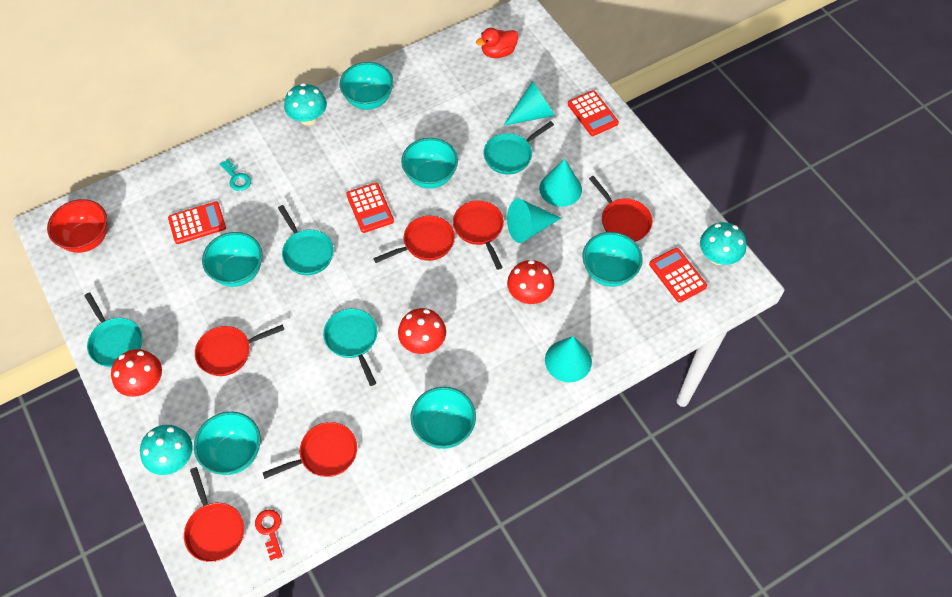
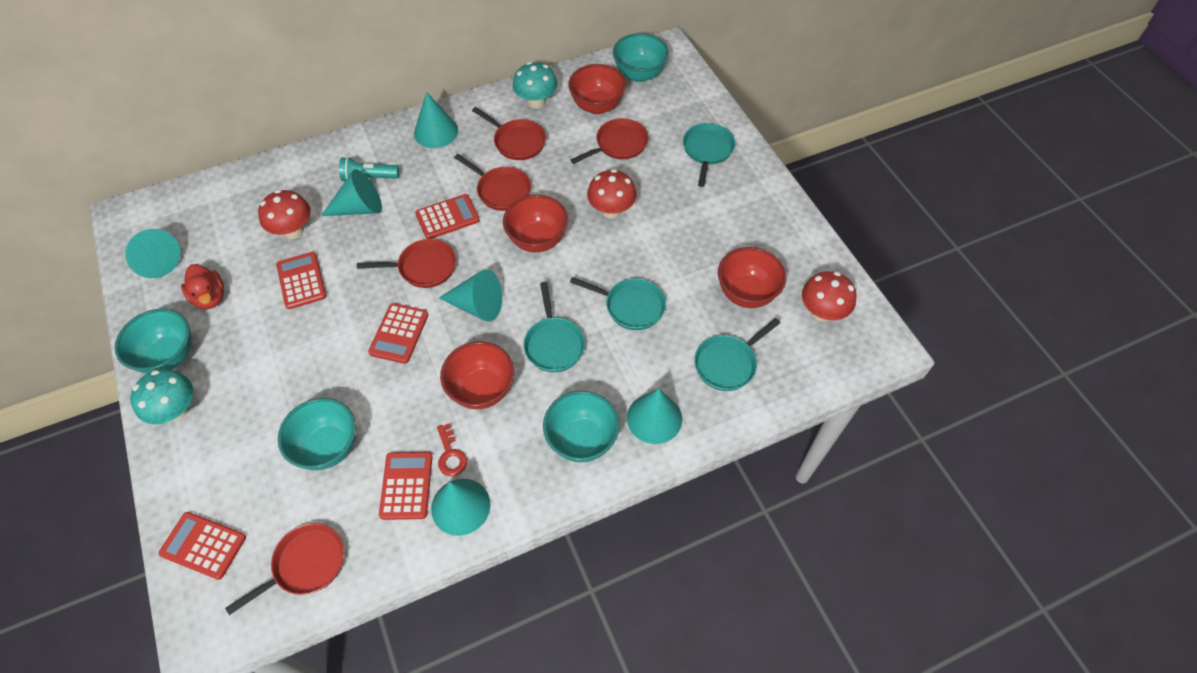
red bowl: 1 -> 4
red calculator: 4 -> 5
red pan: 6 -> 5
turquoise bowl: 6 -> 4
turquoise cone: 4 -> 6
turquoise flashlight: 0 -> 1
turquoise key: 1 -> 0
turquoise mushroom: 3 -> 2

